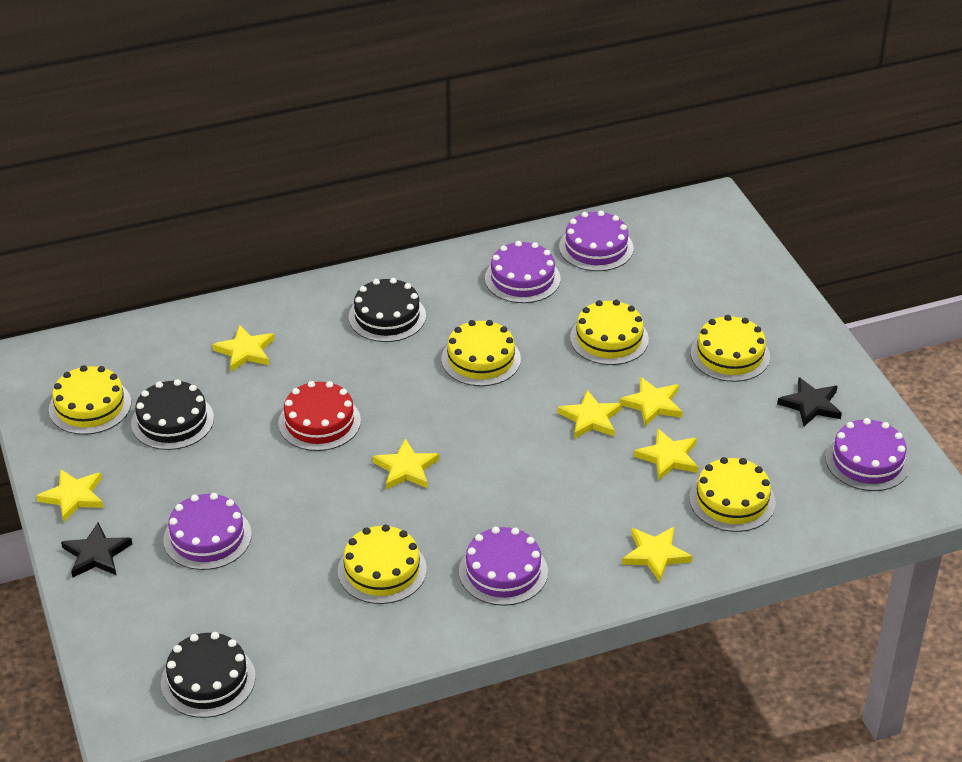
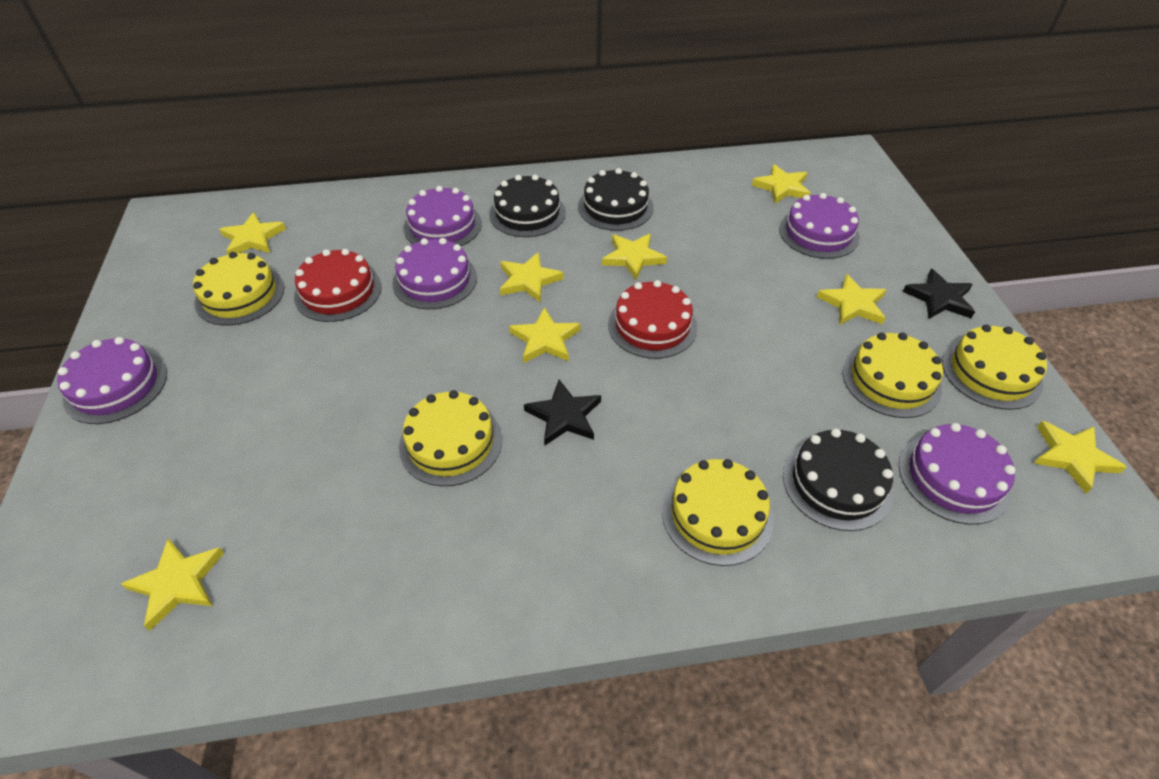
red cake: 1 -> 2
yellow cake: 6 -> 5
yellow star: 7 -> 8

